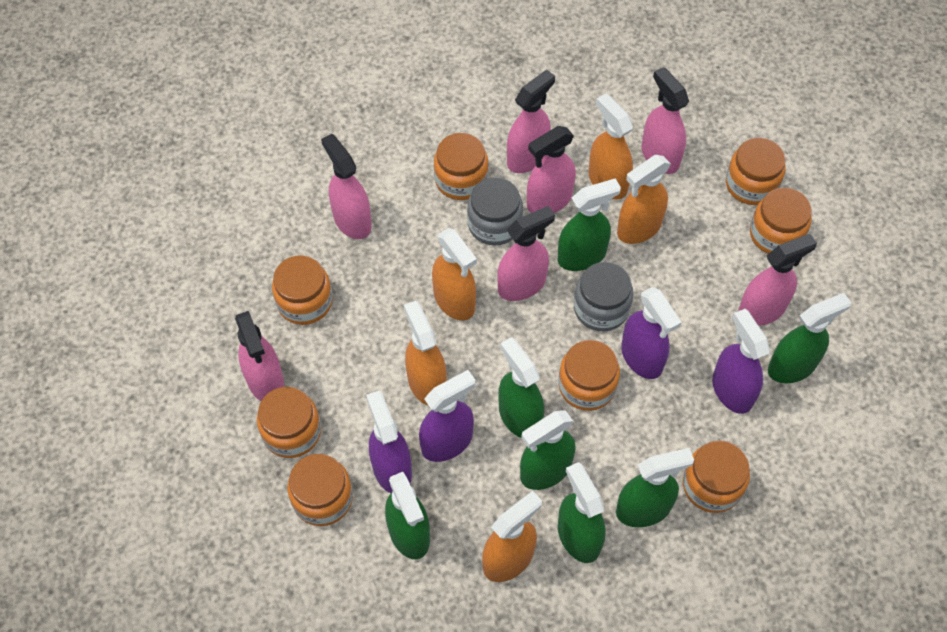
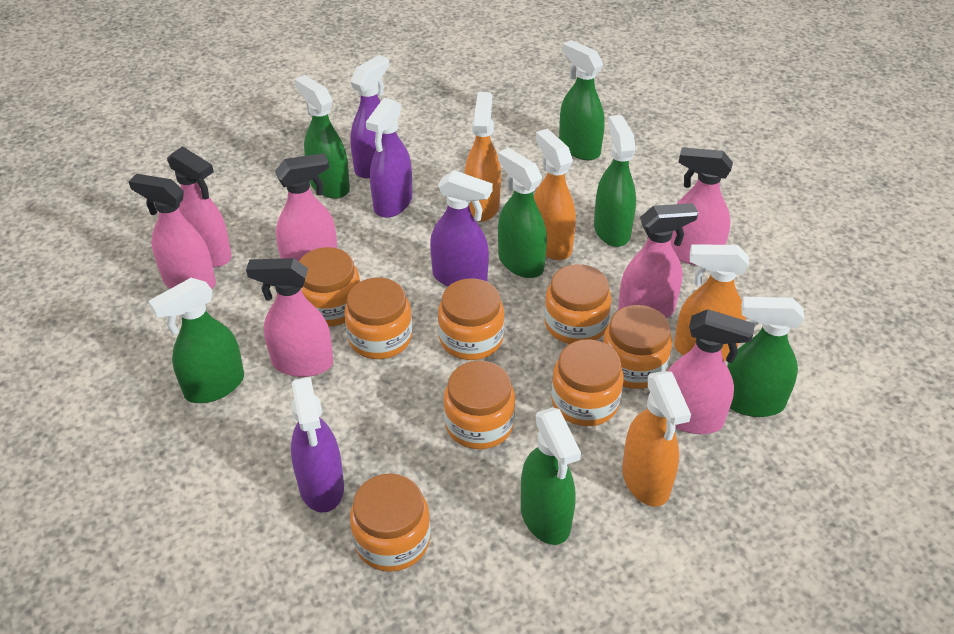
grey jar: 2 -> 0
orange spray bottle: 5 -> 4

